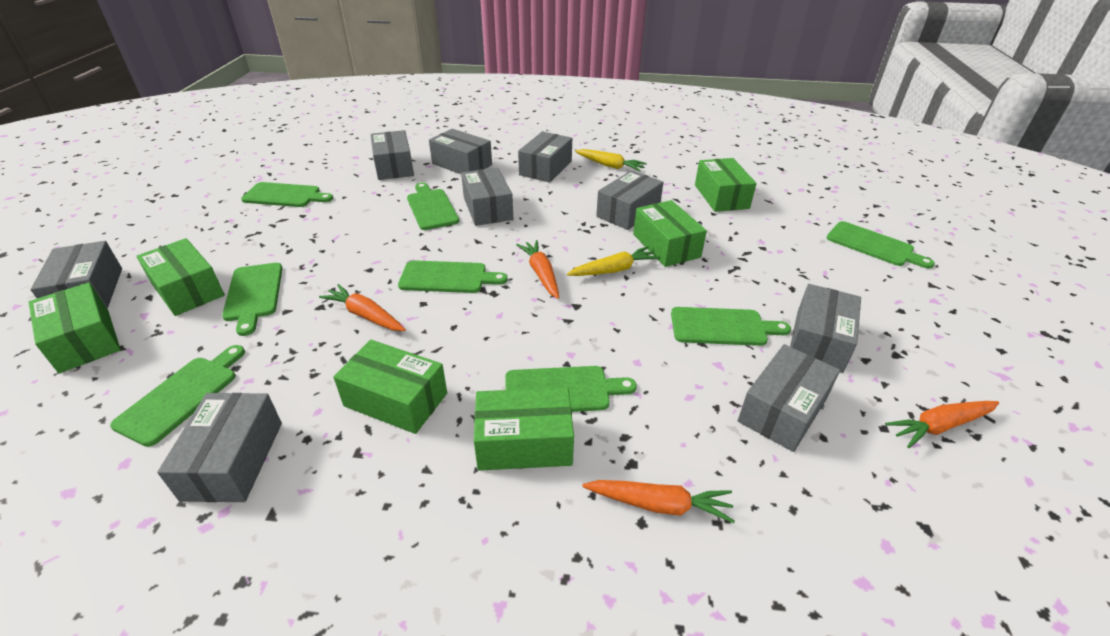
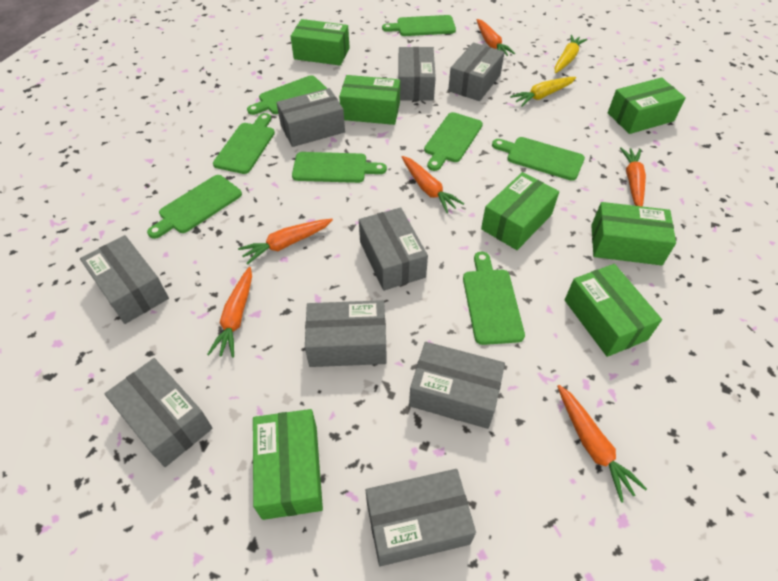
green box: 6 -> 7
orange carrot: 4 -> 6

